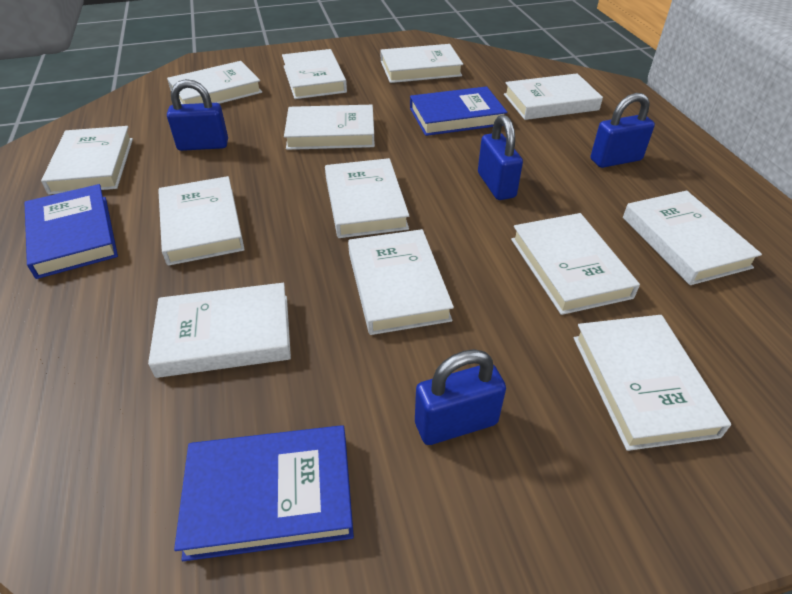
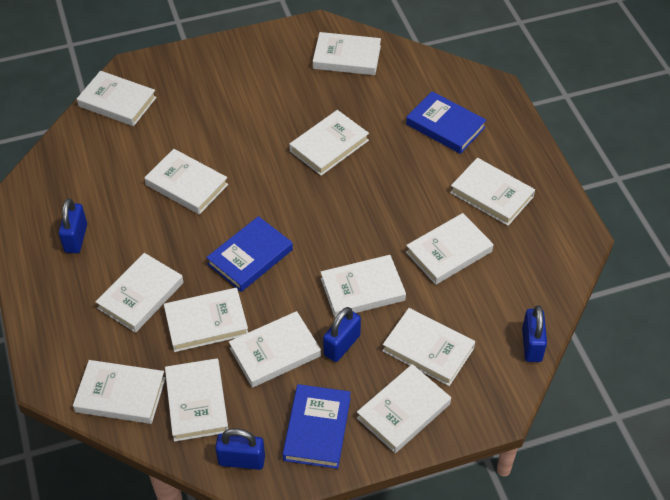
white book: 13 -> 14

